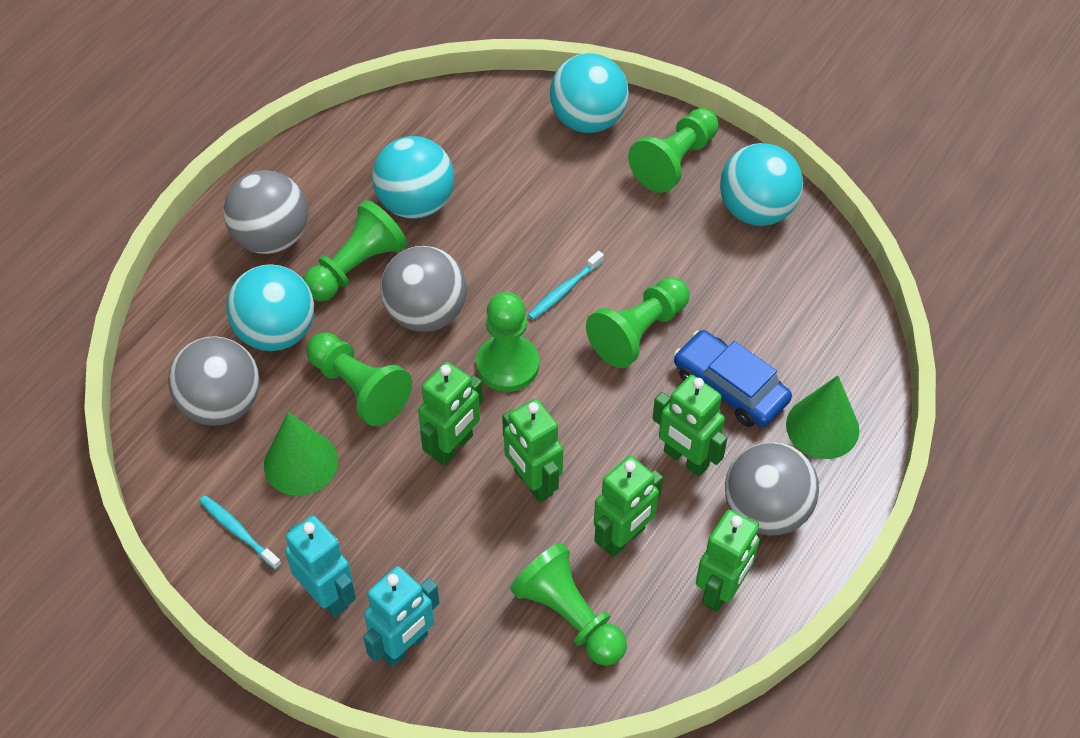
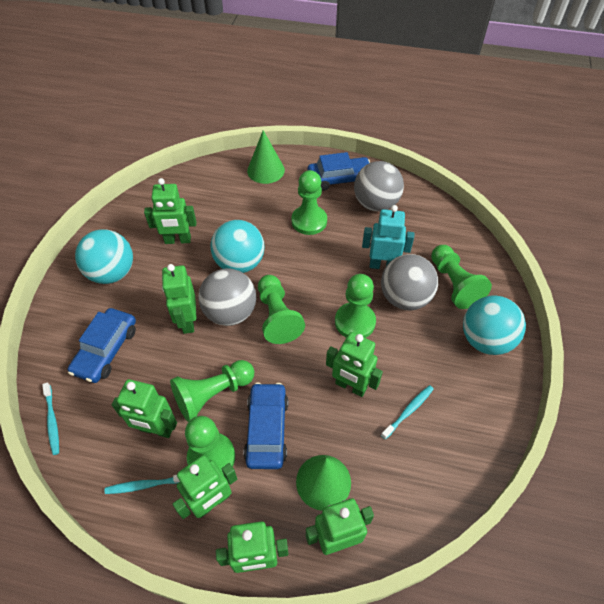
blue car: 1 -> 3
green robot: 5 -> 7
grey ball: 4 -> 3
turquoise ball: 4 -> 3
turquoise robot: 2 -> 1
turquoise toothbrush: 2 -> 3

